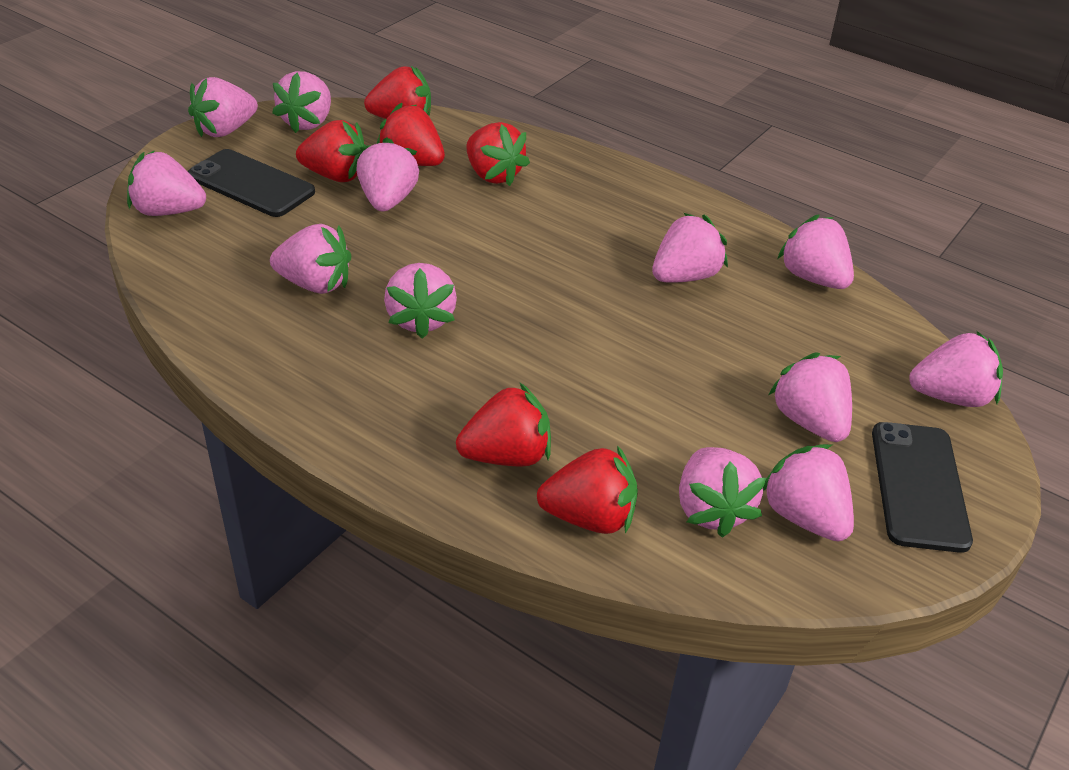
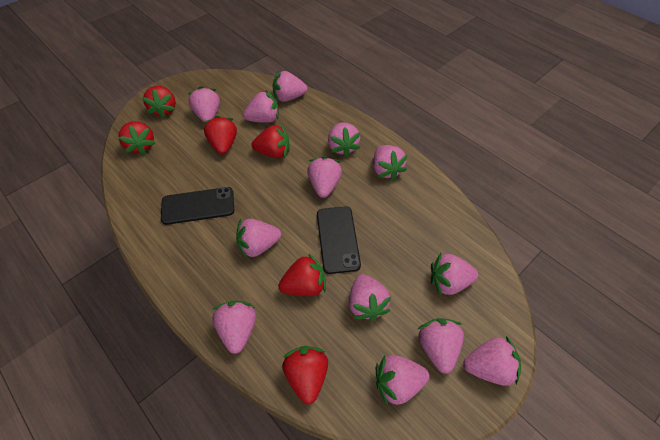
pink strawberry: 12 -> 13

